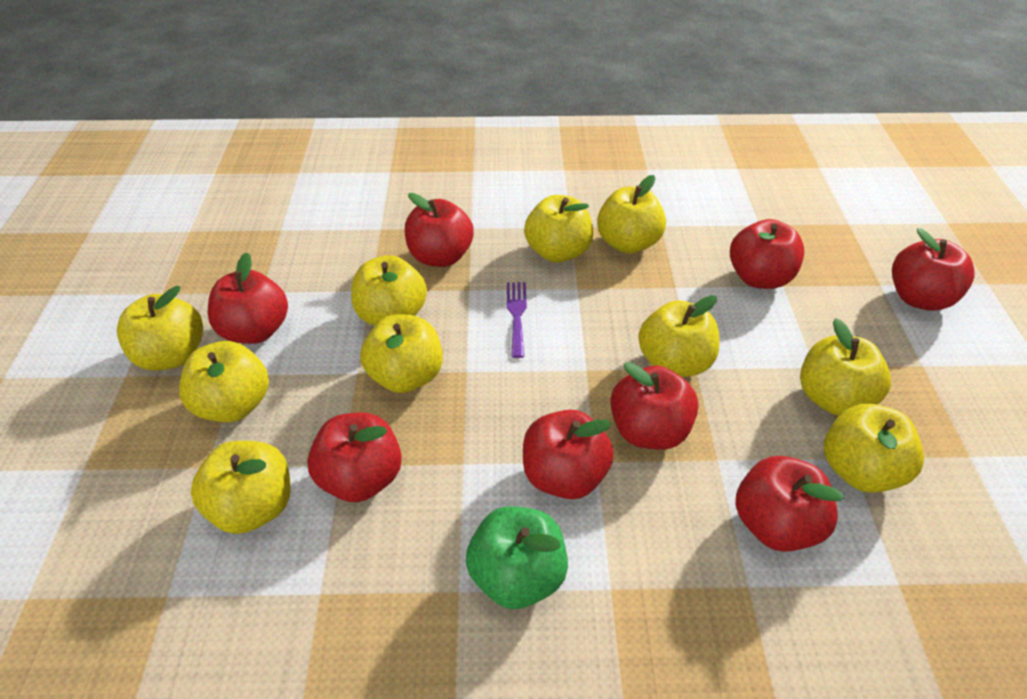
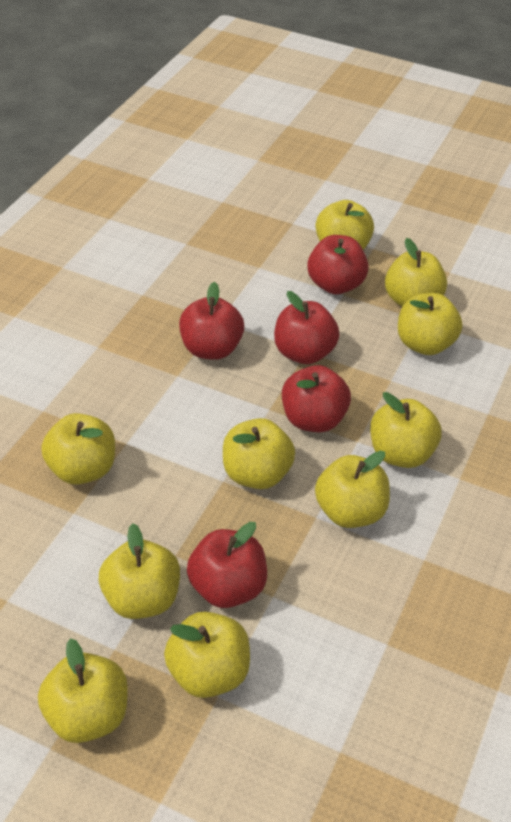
green apple: 1 -> 0
purple fork: 1 -> 0
red apple: 8 -> 5

